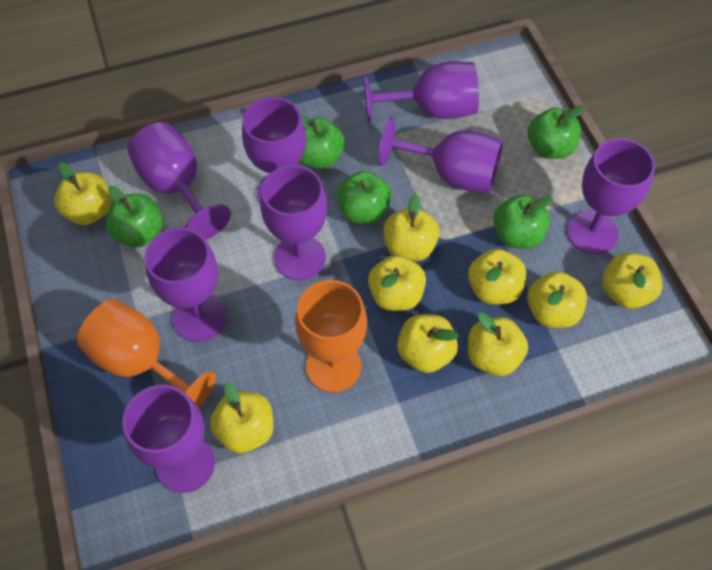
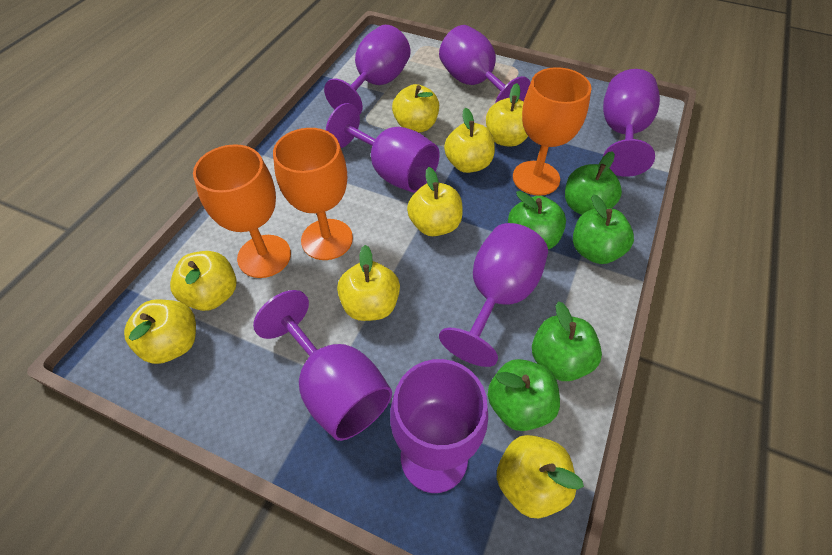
orange goblet: 2 -> 3
purple goblet: 8 -> 7
yellow apple: 9 -> 8

